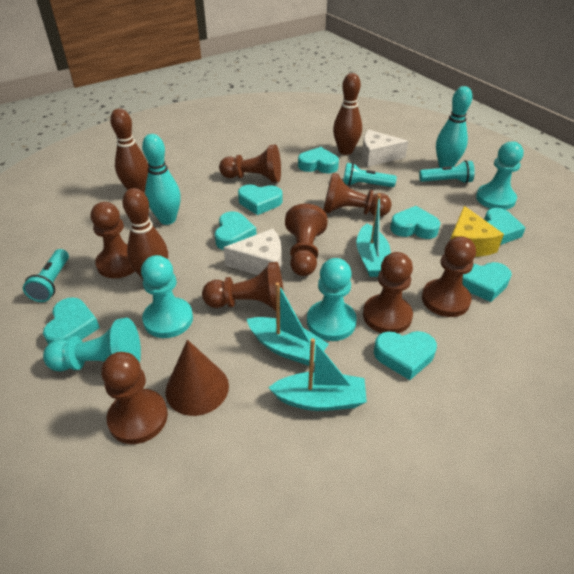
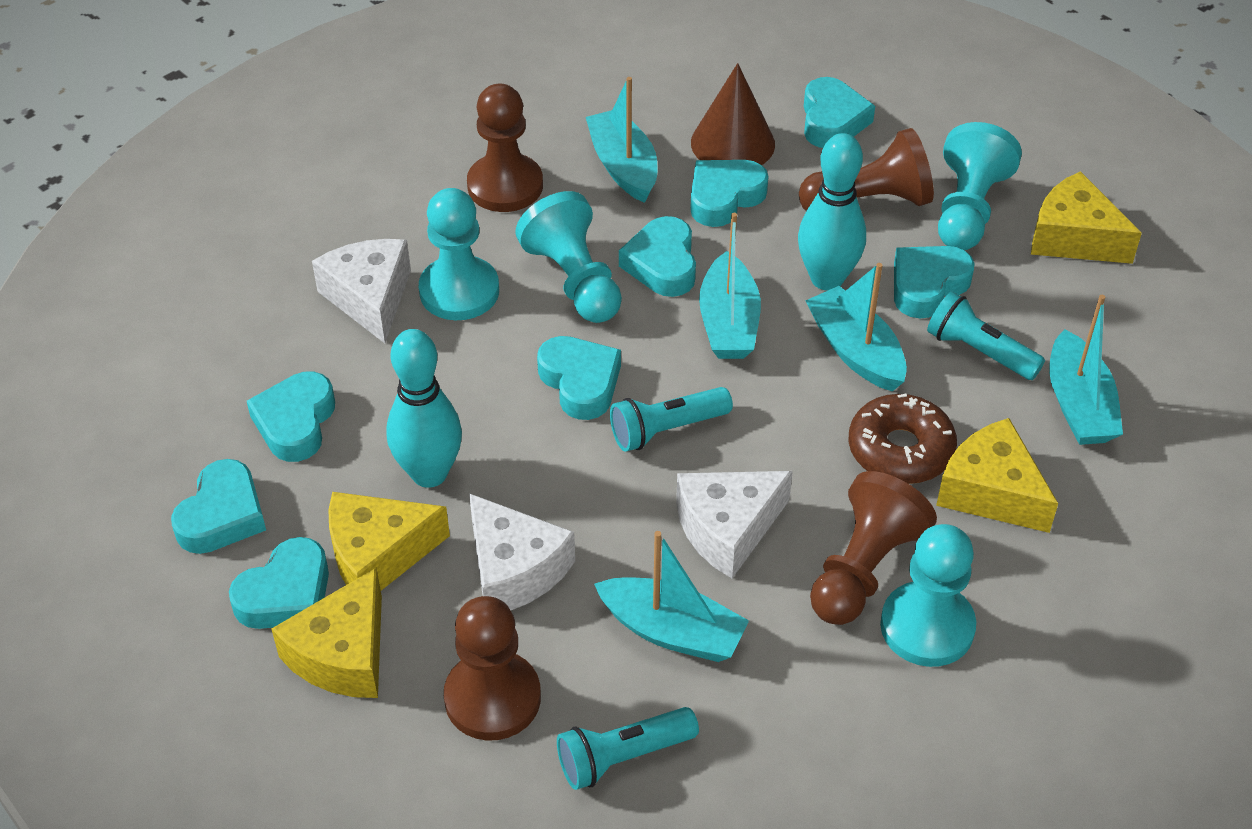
brown bowling pin: 3 -> 0
brown donut: 0 -> 1
brown pawn: 8 -> 4
turquoise boat: 3 -> 5
white cheese: 2 -> 3
yellow cheese: 1 -> 4

